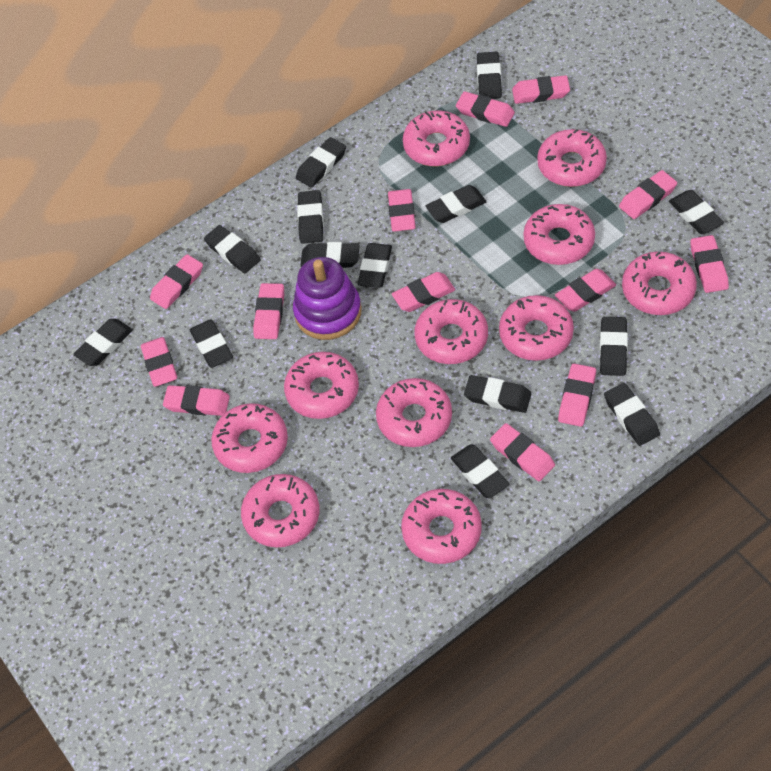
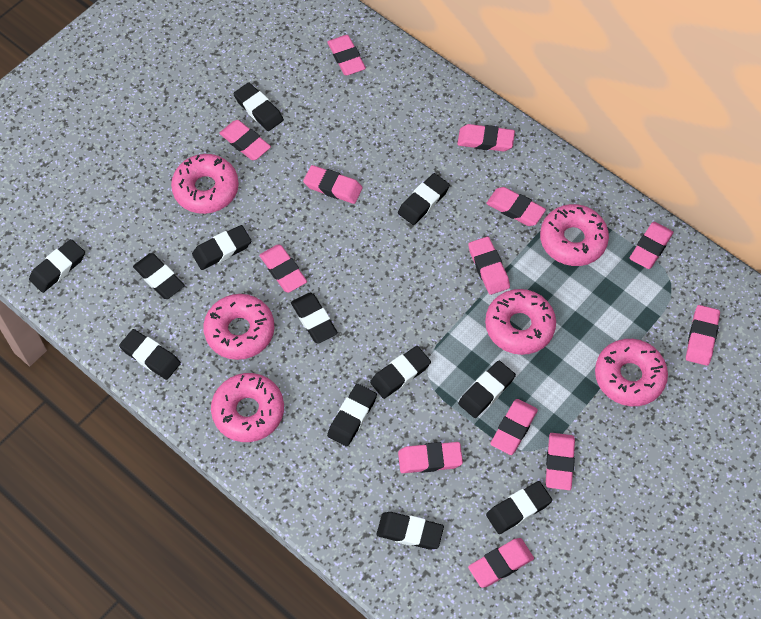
black eraser: 14 -> 12
pink donut: 11 -> 6
purple stacking toy: 1 -> 0

